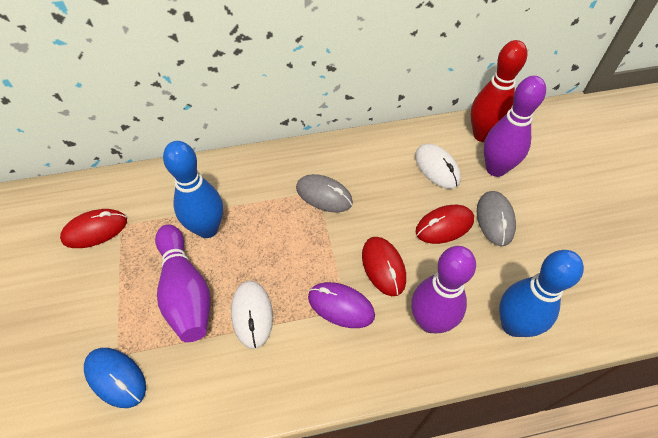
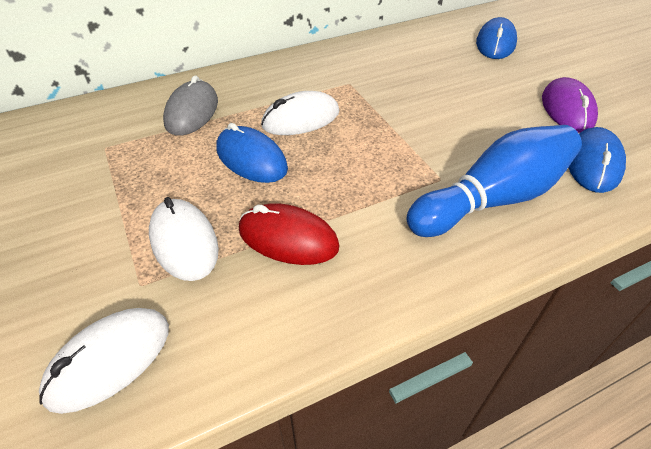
blue bowling pin: 2 -> 1
blue mouse: 1 -> 3
grey mouse: 2 -> 1
purple bowling pin: 3 -> 0
red bowling pin: 1 -> 0
red mouse: 3 -> 1
white mouse: 2 -> 3

